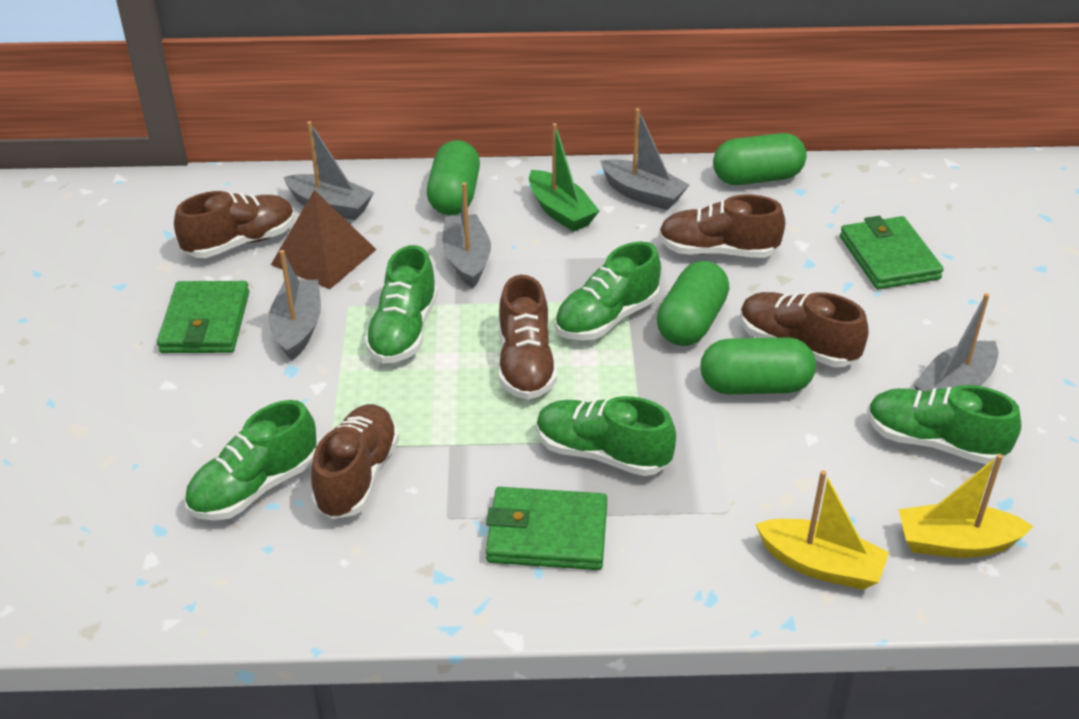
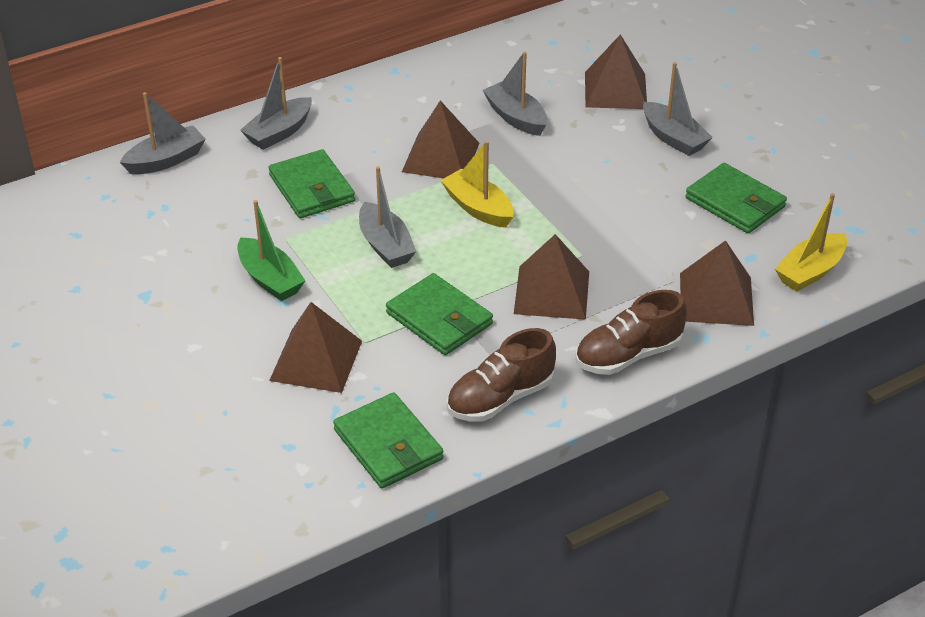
brown pyramid: 1 -> 5
brown shoe: 5 -> 2
green capsule: 4 -> 0
green shoe: 5 -> 0
green wallet: 3 -> 4

